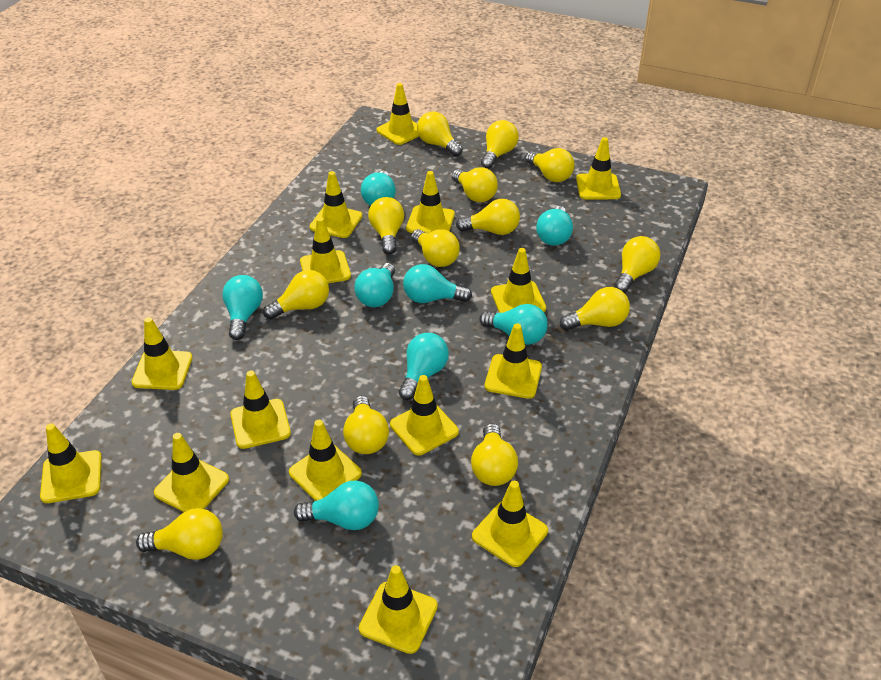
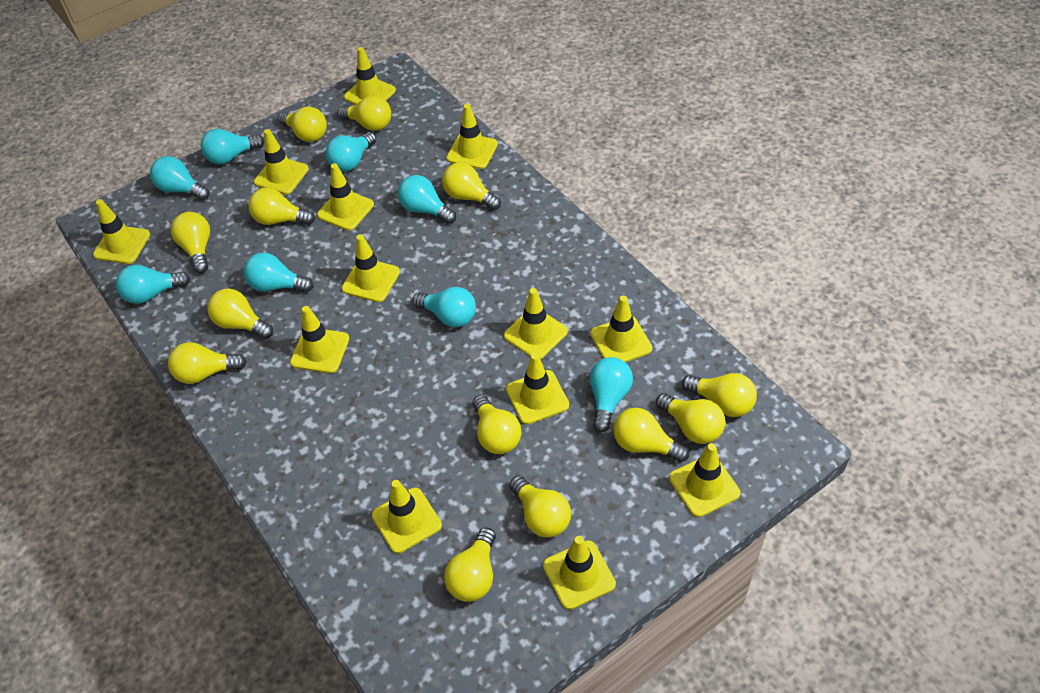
yellow traffic cone: 15 -> 13

